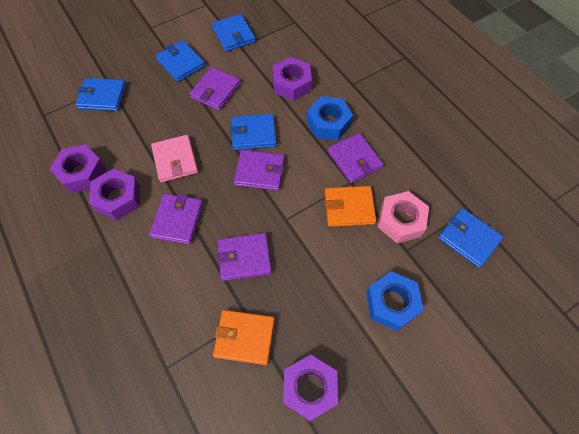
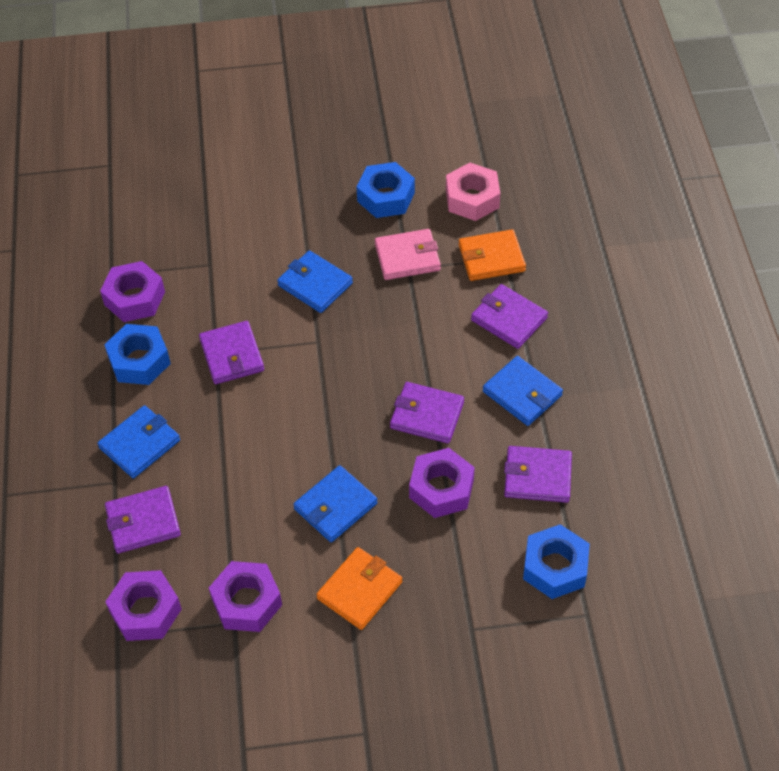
blue nut: 2 -> 3
blue wallet: 5 -> 4

